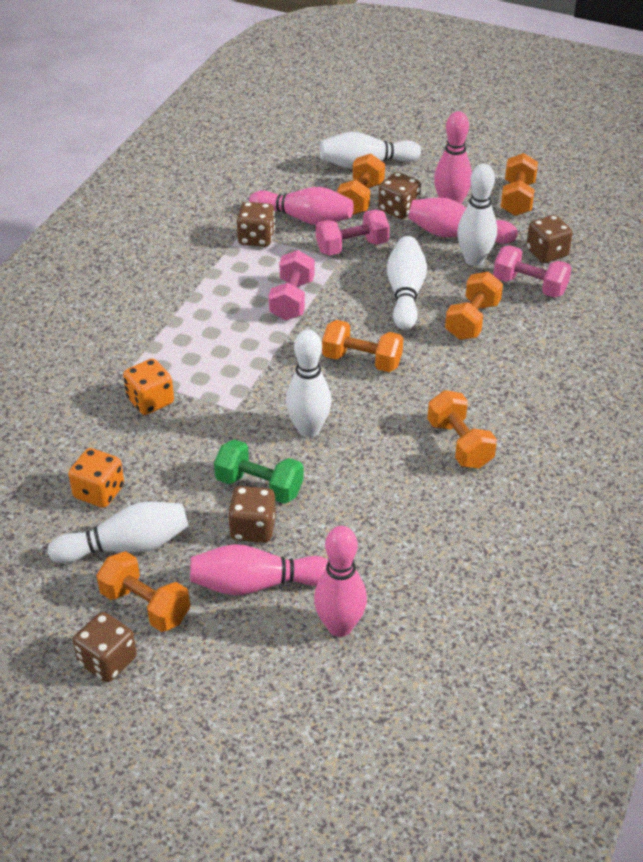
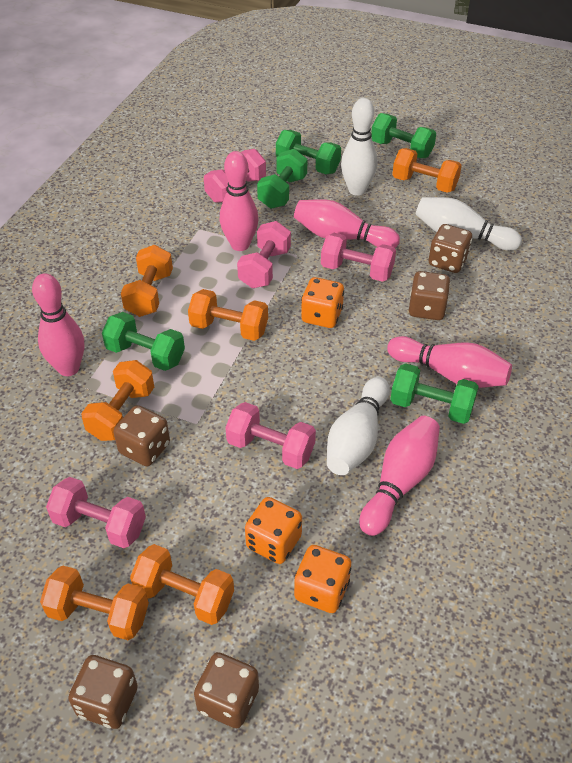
green dumbbell: 1 -> 5
orange dice: 2 -> 3
pink dumbbell: 3 -> 5
white bowling pin: 5 -> 3

